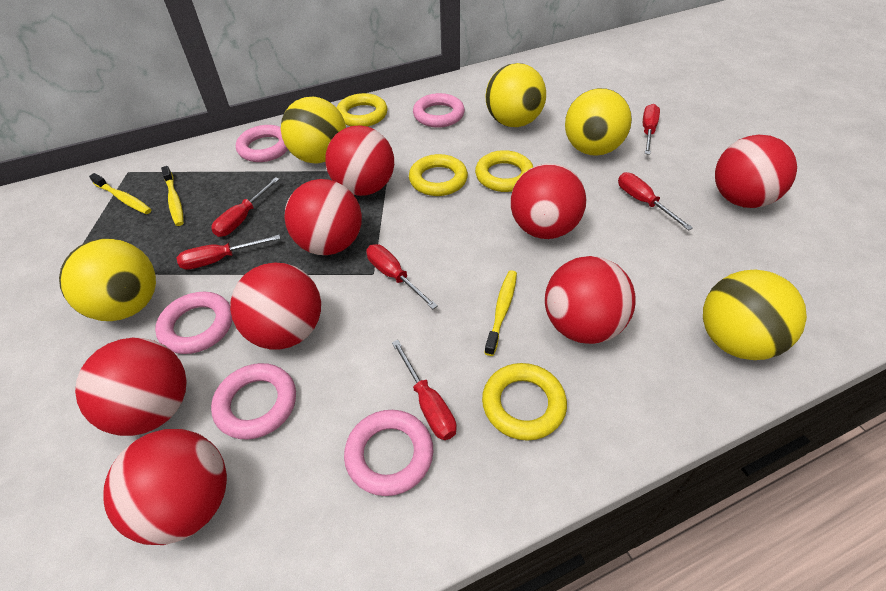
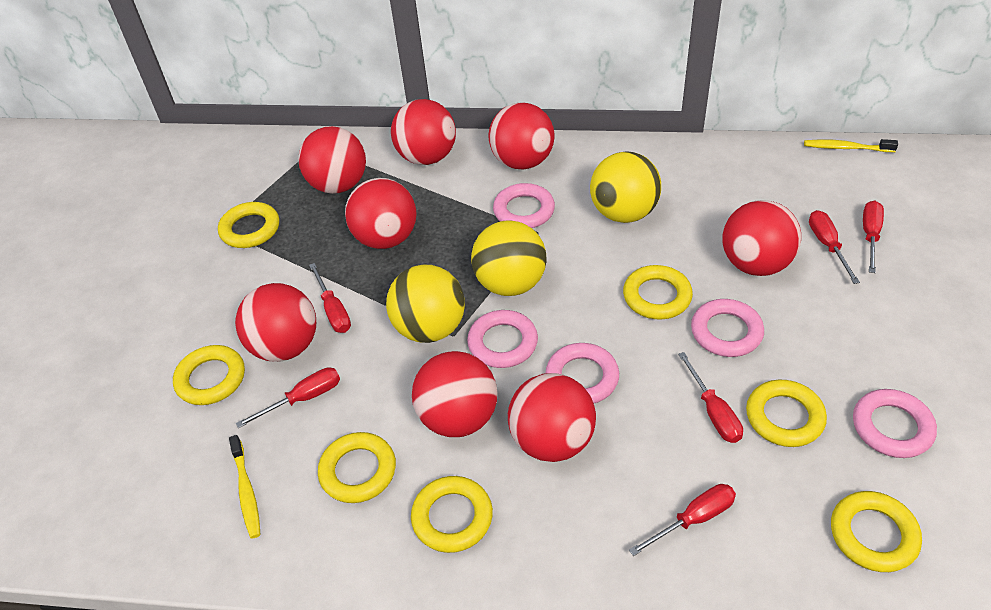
yellow ball: 5 -> 3
yellow ring: 4 -> 7
yellow toothbrush: 3 -> 2

